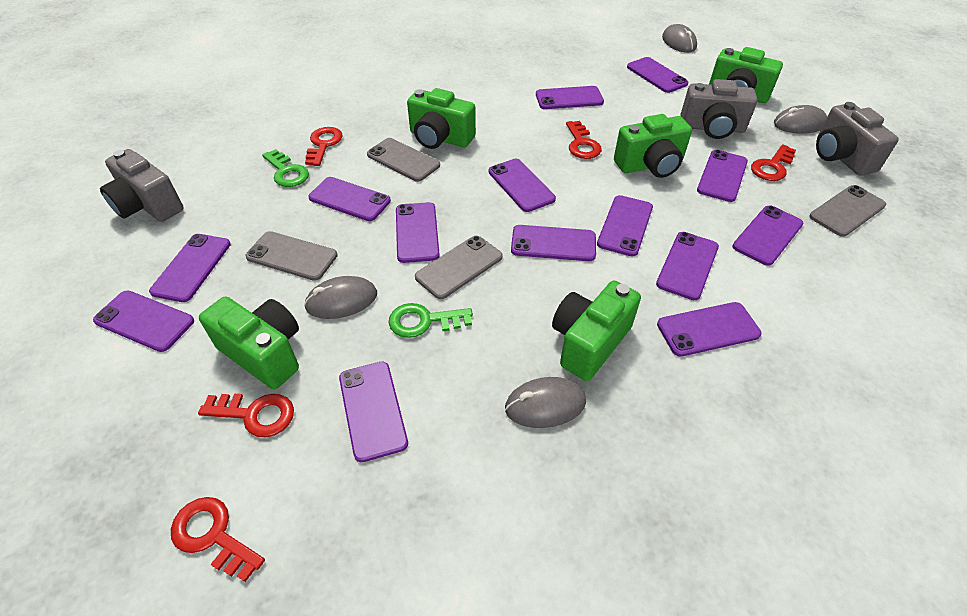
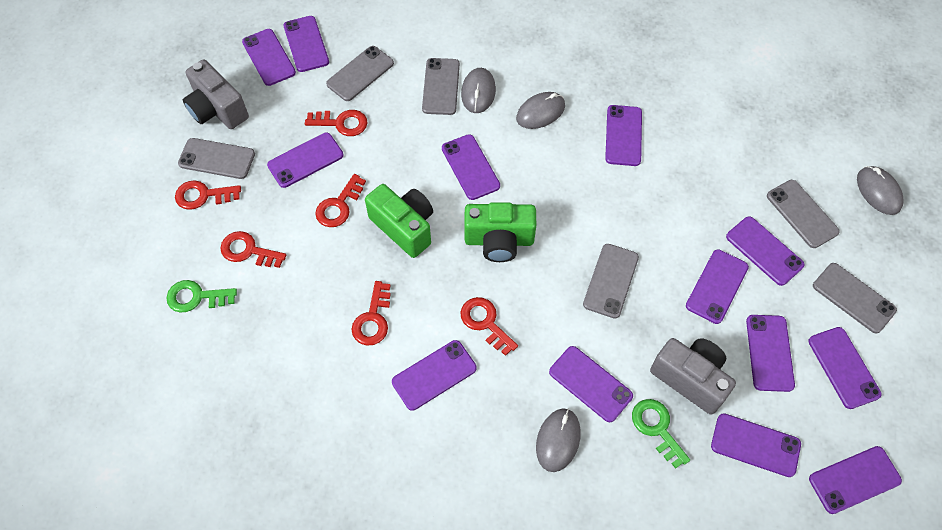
green camera: 5 -> 2
grey camera: 3 -> 2
grey phone: 4 -> 6
purple phone: 14 -> 13
red key: 5 -> 6

